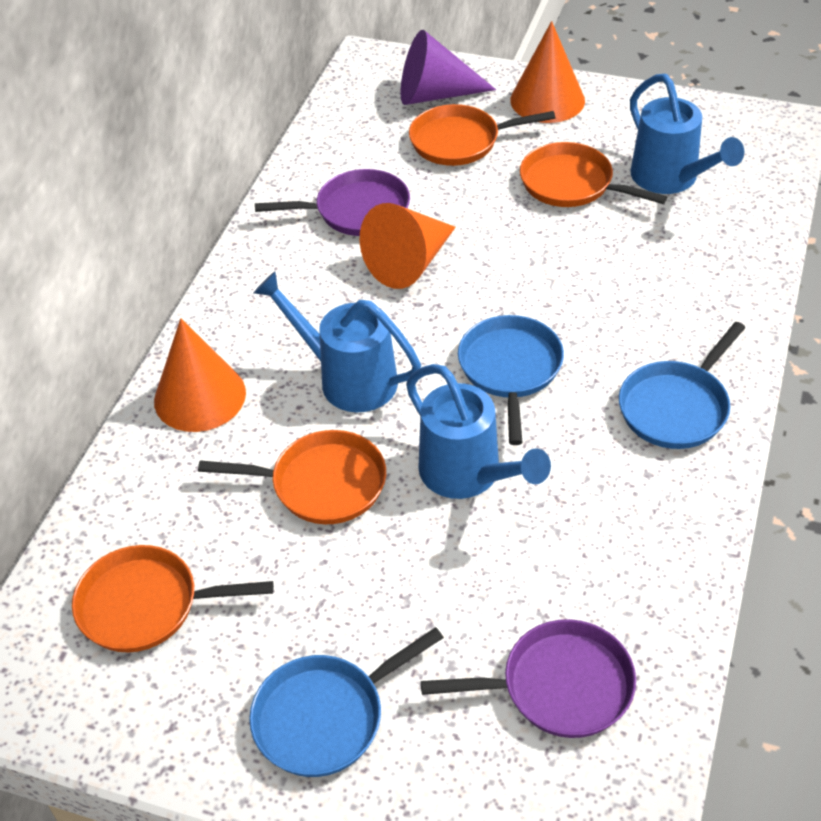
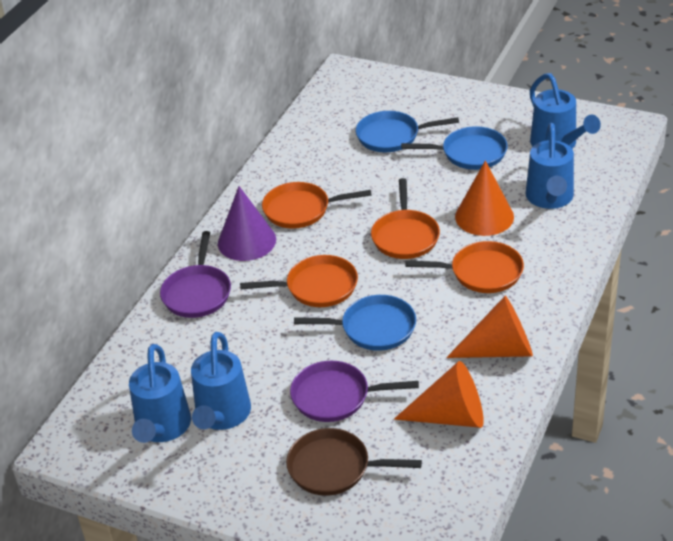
blue watering can: 3 -> 4
brown pan: 0 -> 1

